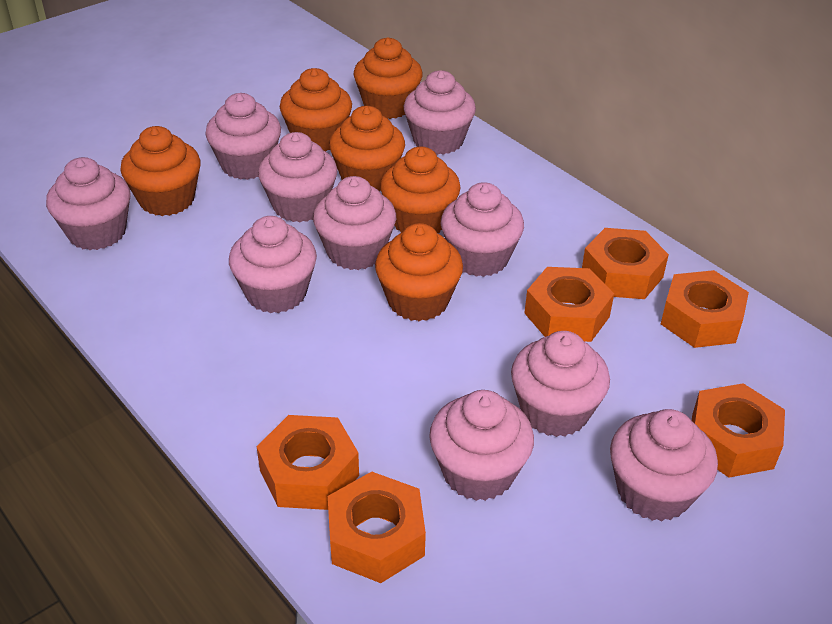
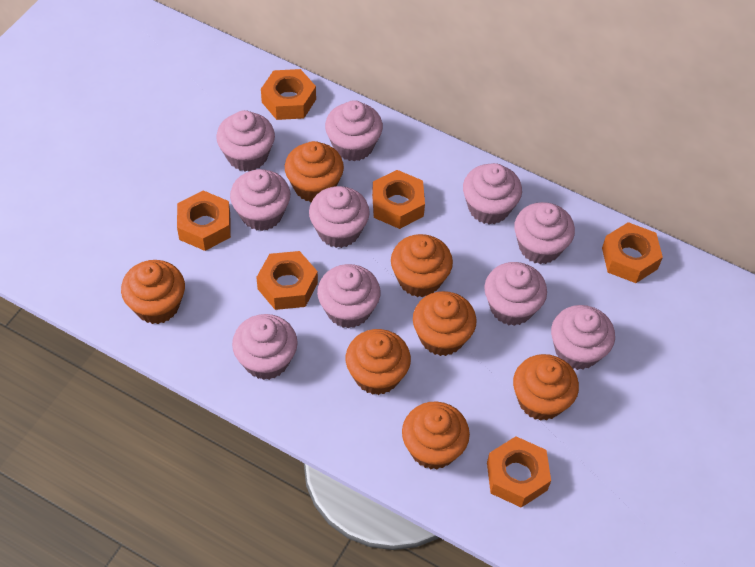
orange cupcake: 6 -> 7

